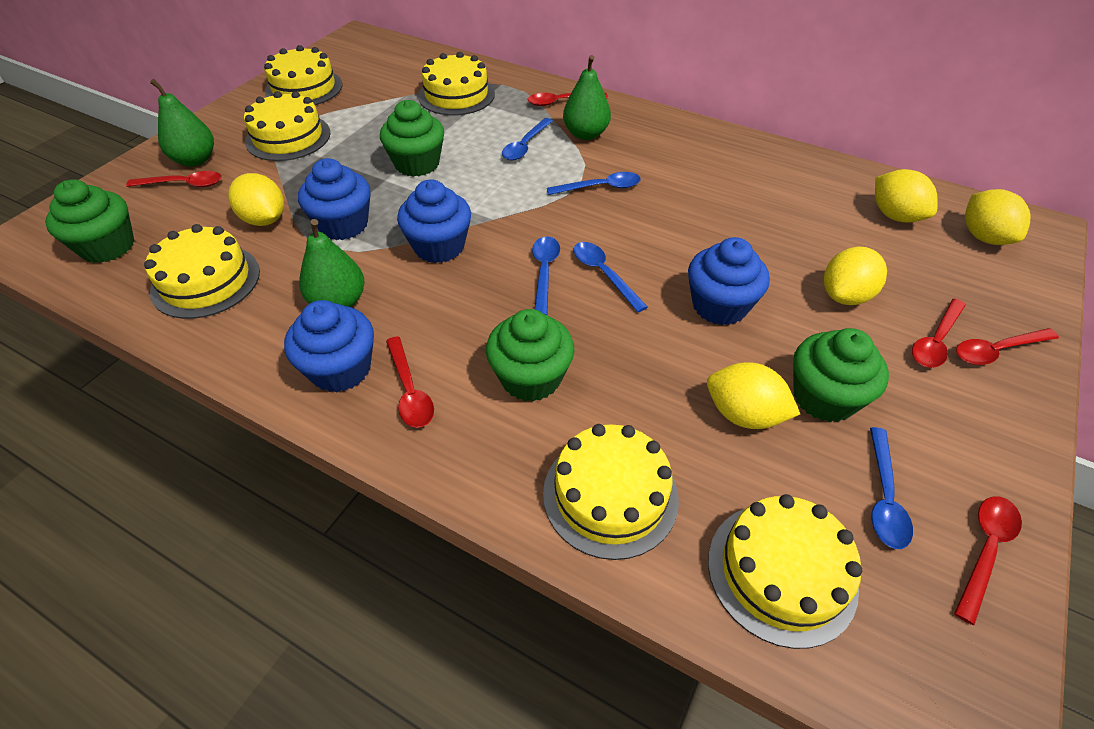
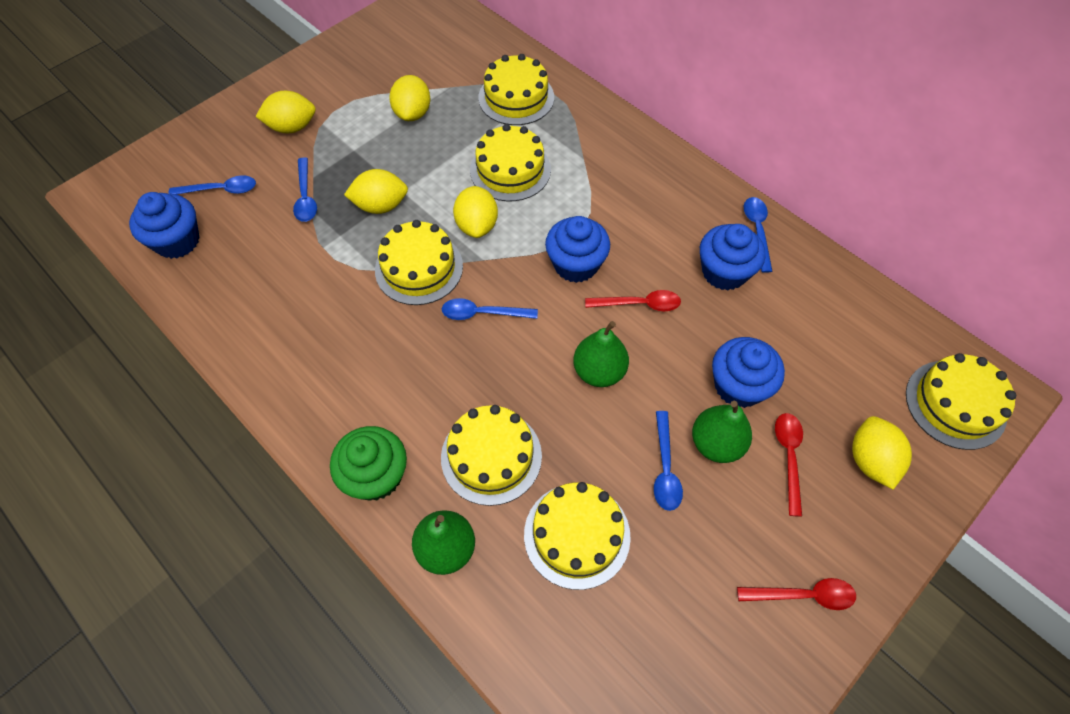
green cupcake: 4 -> 1
red spoon: 6 -> 3

